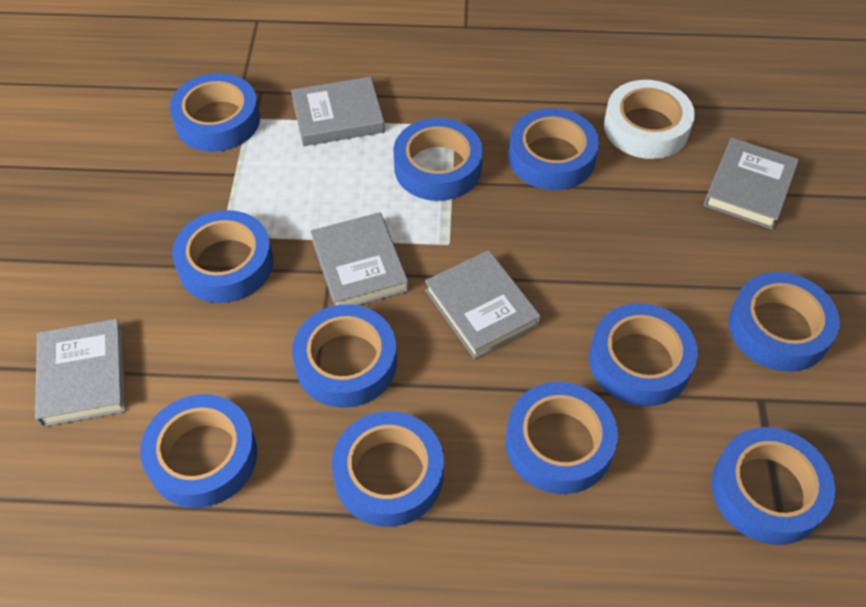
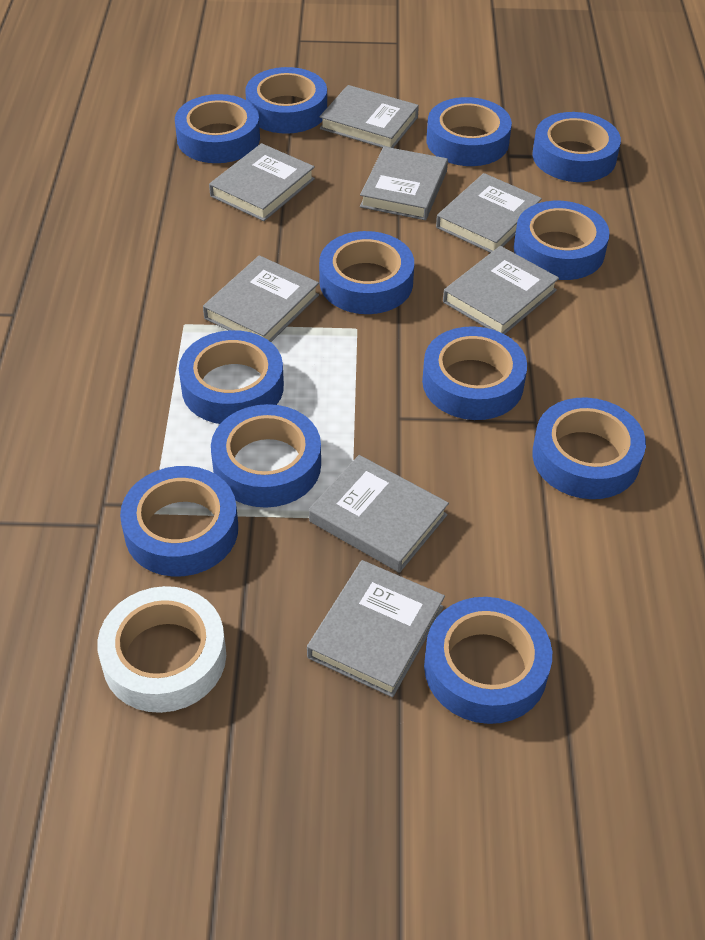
blue tape: 11 -> 12
grey book: 5 -> 8

